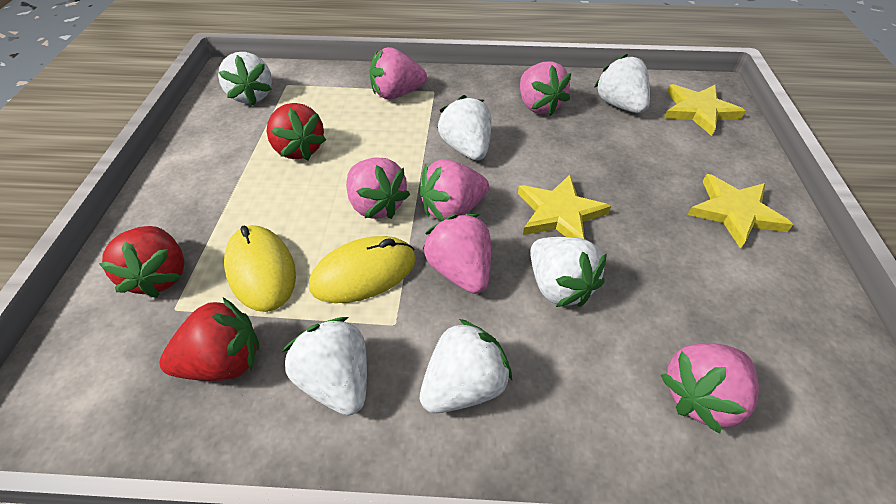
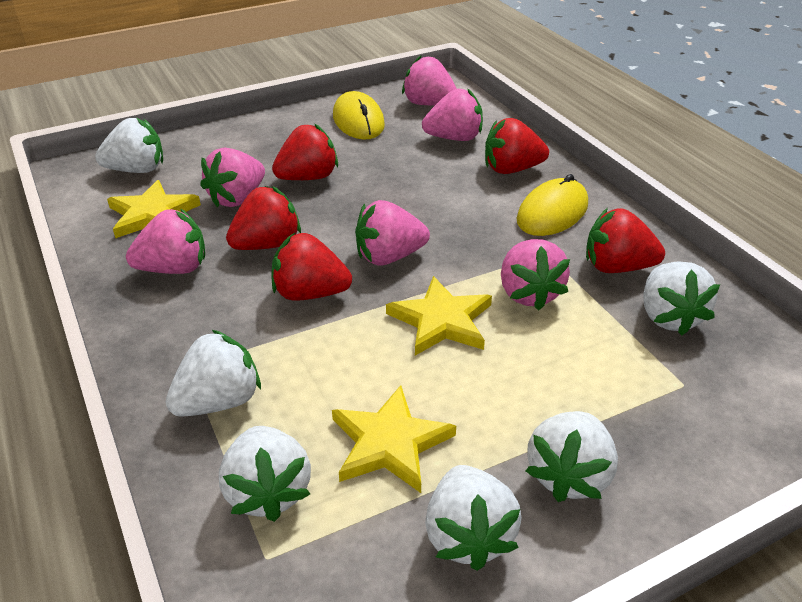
red strawberry: 3 -> 5

